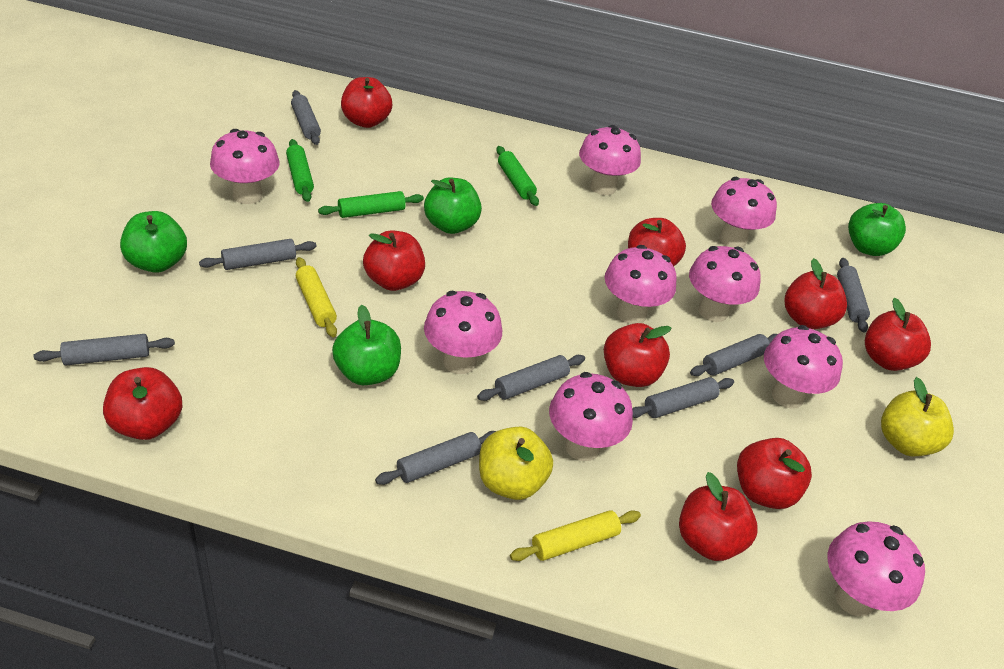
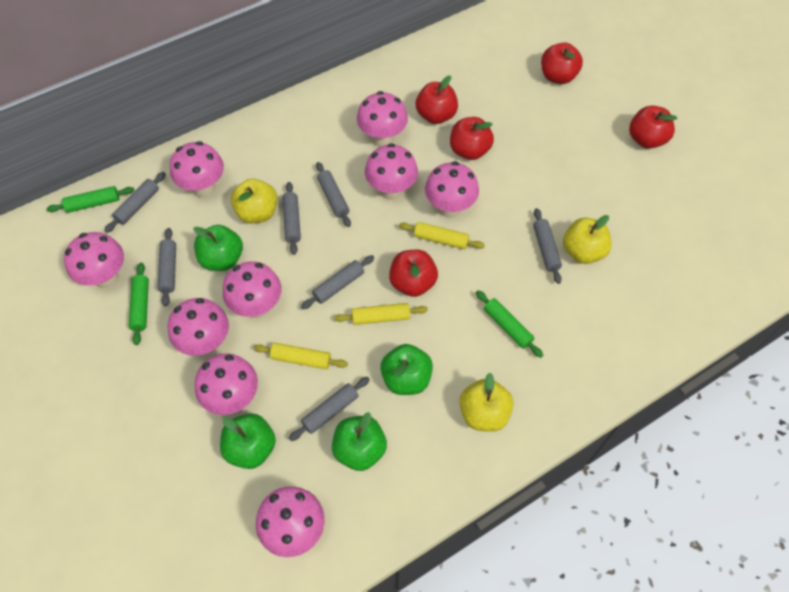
grey rolling pin: 8 -> 7
red apple: 9 -> 5
yellow apple: 2 -> 3
yellow rolling pin: 2 -> 3

